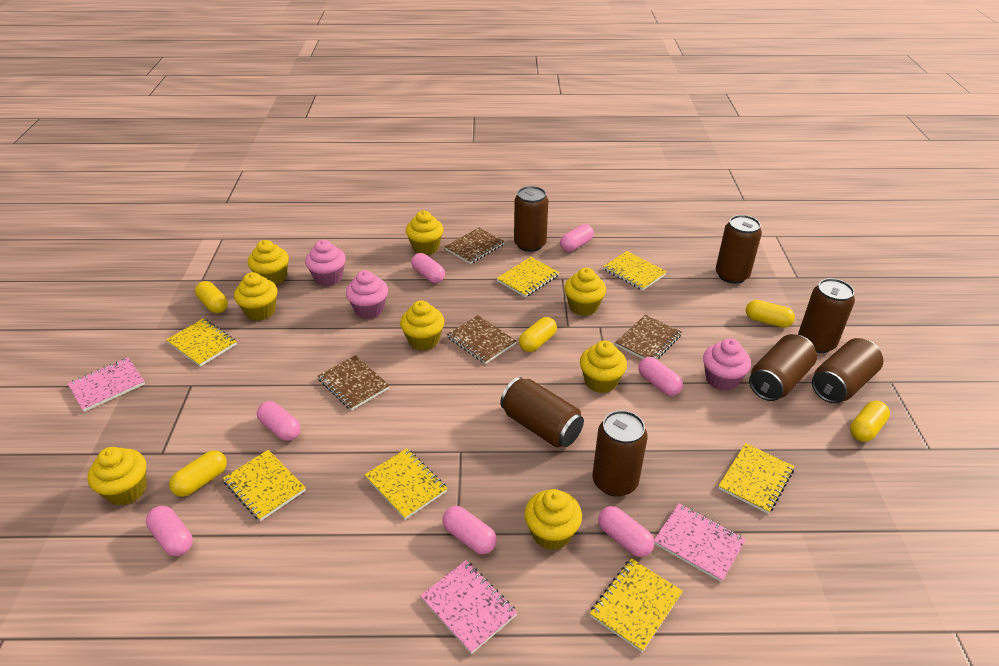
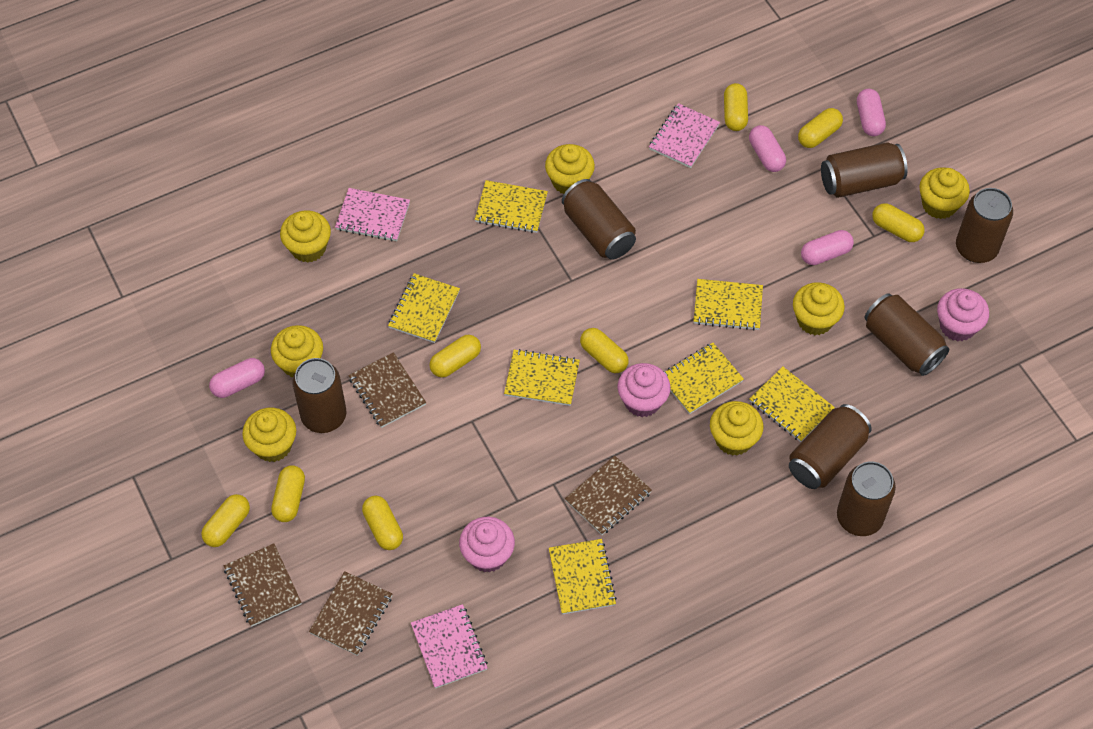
pink capsule: 7 -> 4
yellow capsule: 5 -> 8
yellow cupcake: 8 -> 7

